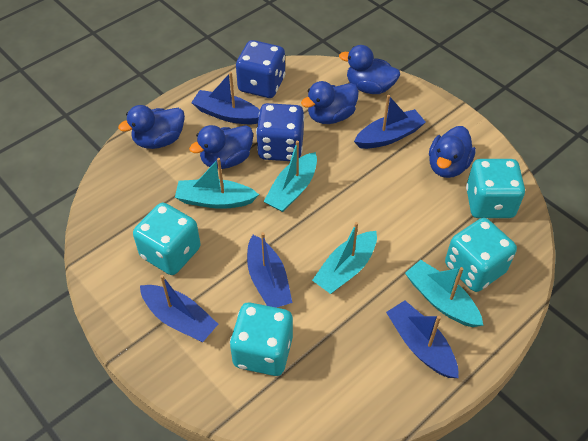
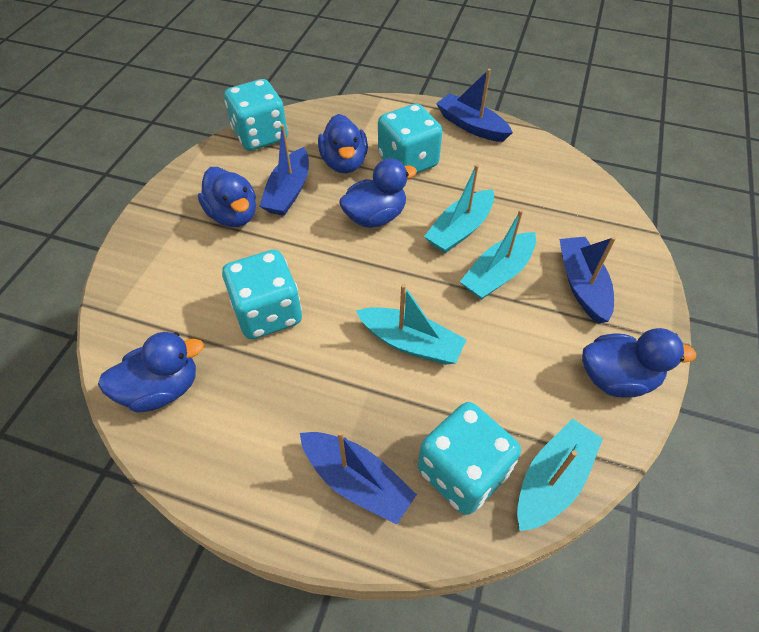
blue boat: 5 -> 4
blue dice: 2 -> 0

